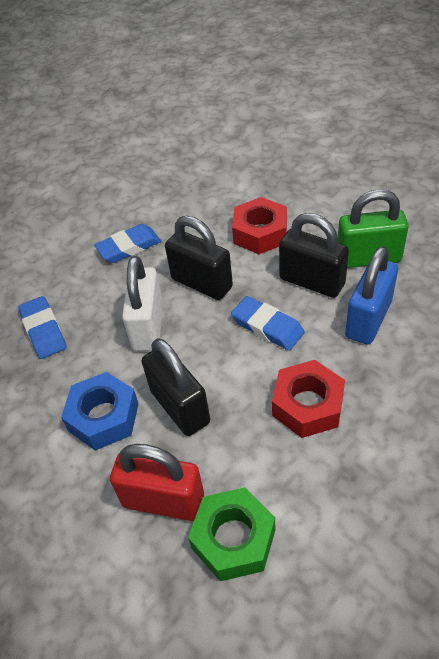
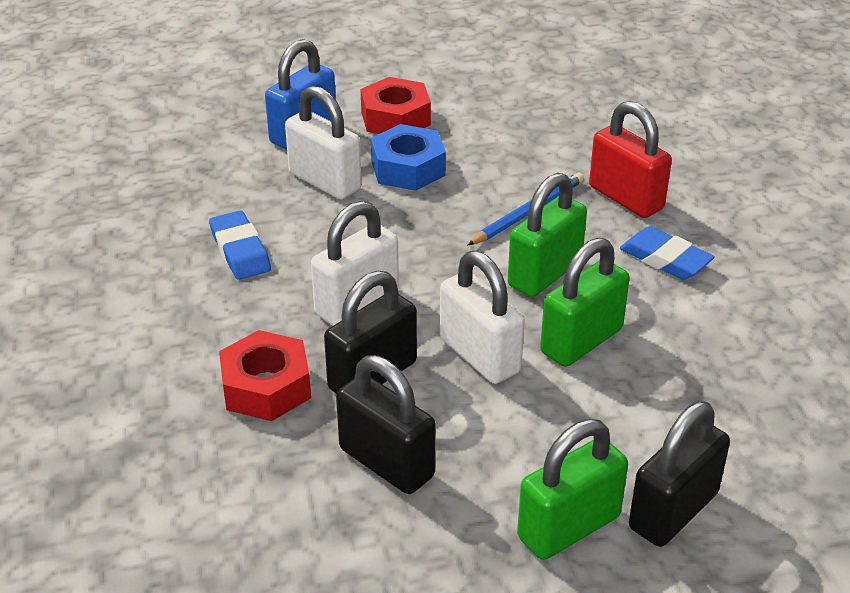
blue eraser: 3 -> 2
blue pencil: 0 -> 1
green nut: 1 -> 0
green padlock: 1 -> 3
white padlock: 1 -> 3

